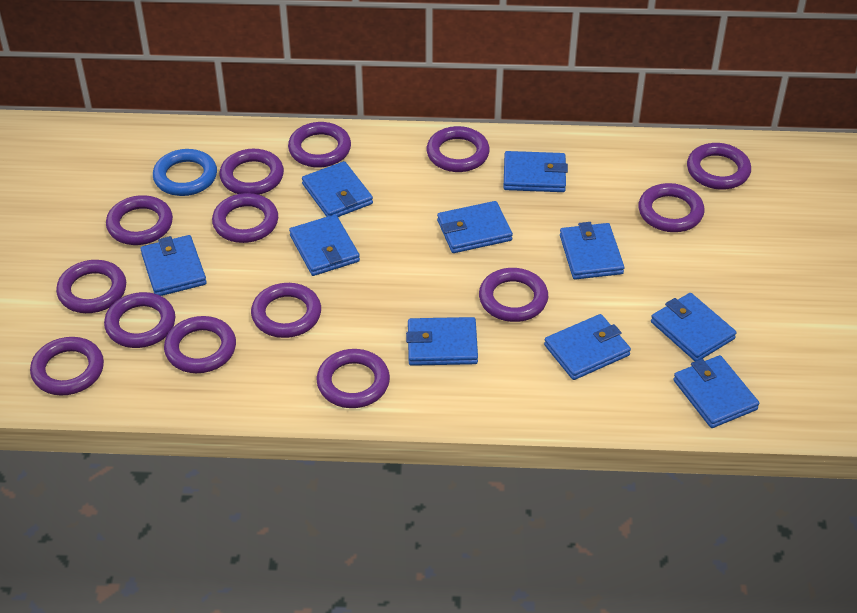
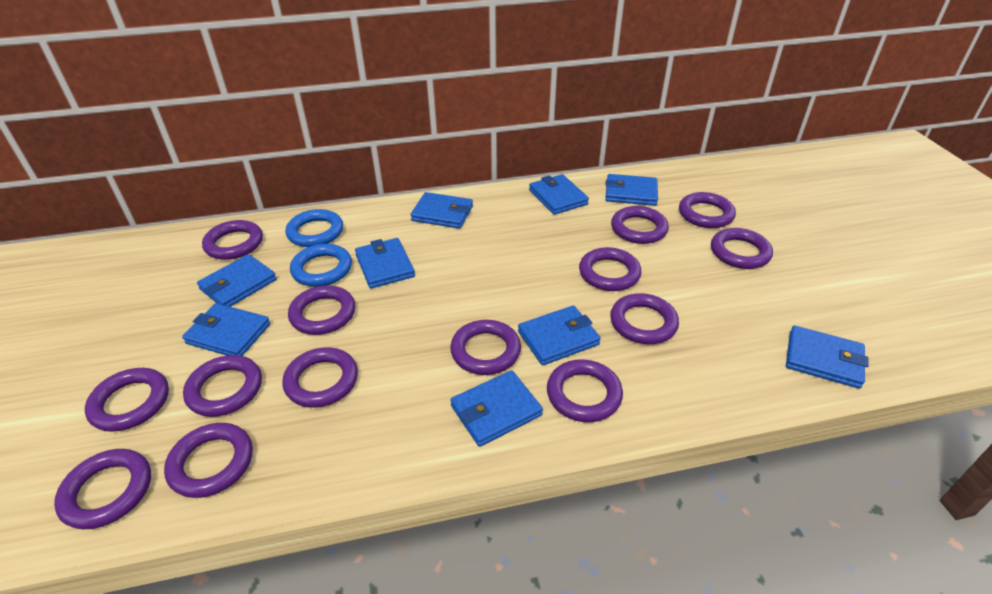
blue ring: 1 -> 2
blue wallet: 10 -> 9

